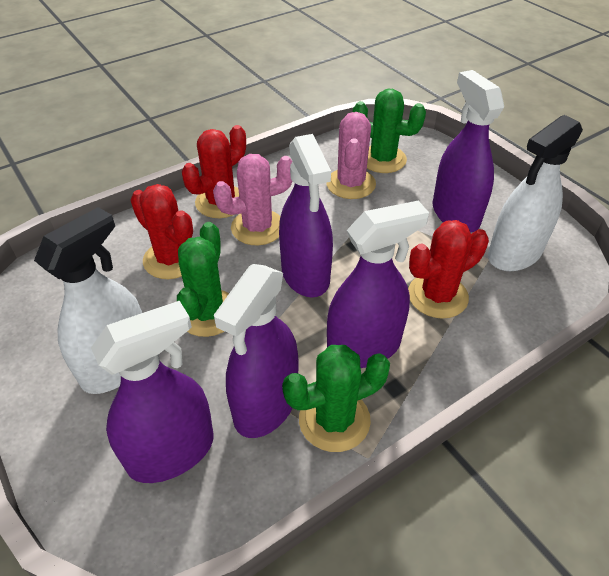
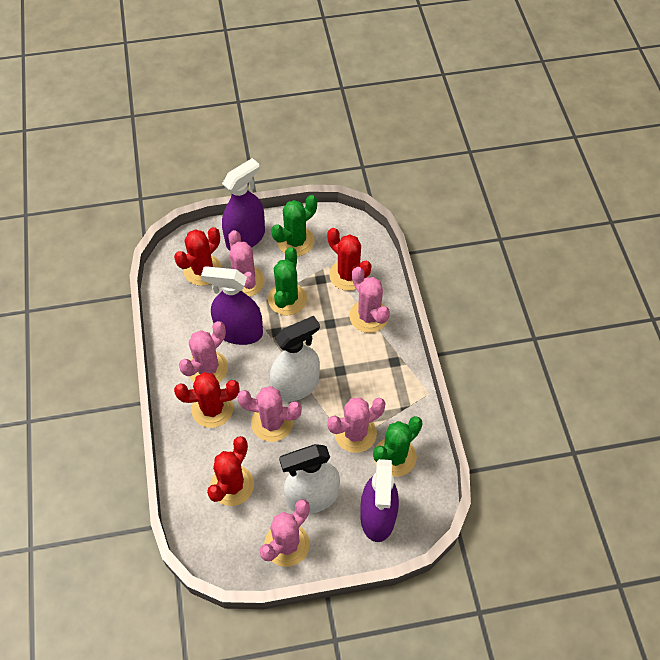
pink cactus: 2 -> 6
purple spray bottle: 5 -> 3
red cactus: 3 -> 4

